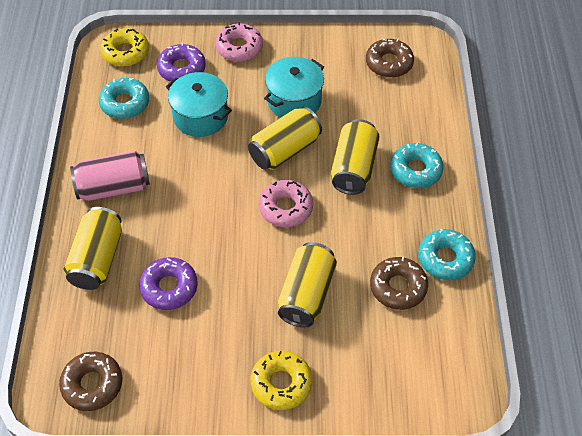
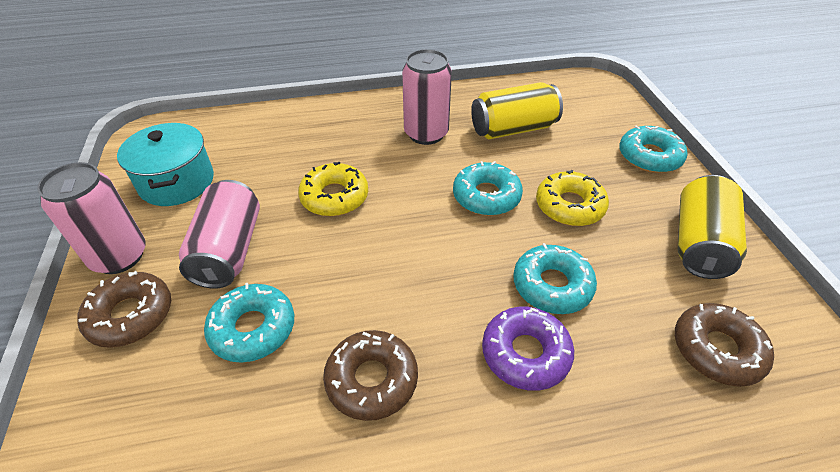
pink can: 1 -> 3
pink donut: 2 -> 0
purple donut: 2 -> 1
turquoise donut: 3 -> 4
turquoise pot: 2 -> 1
yellow can: 4 -> 2

